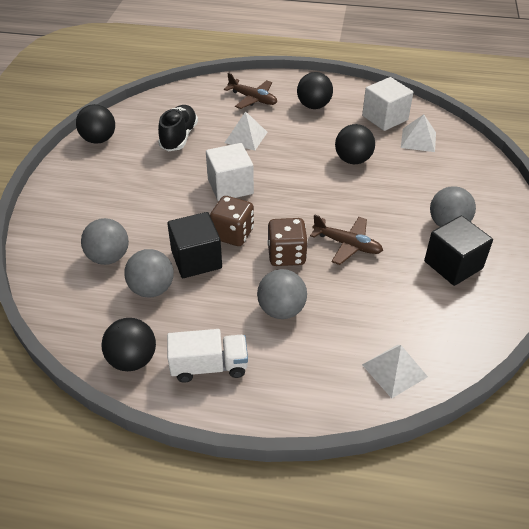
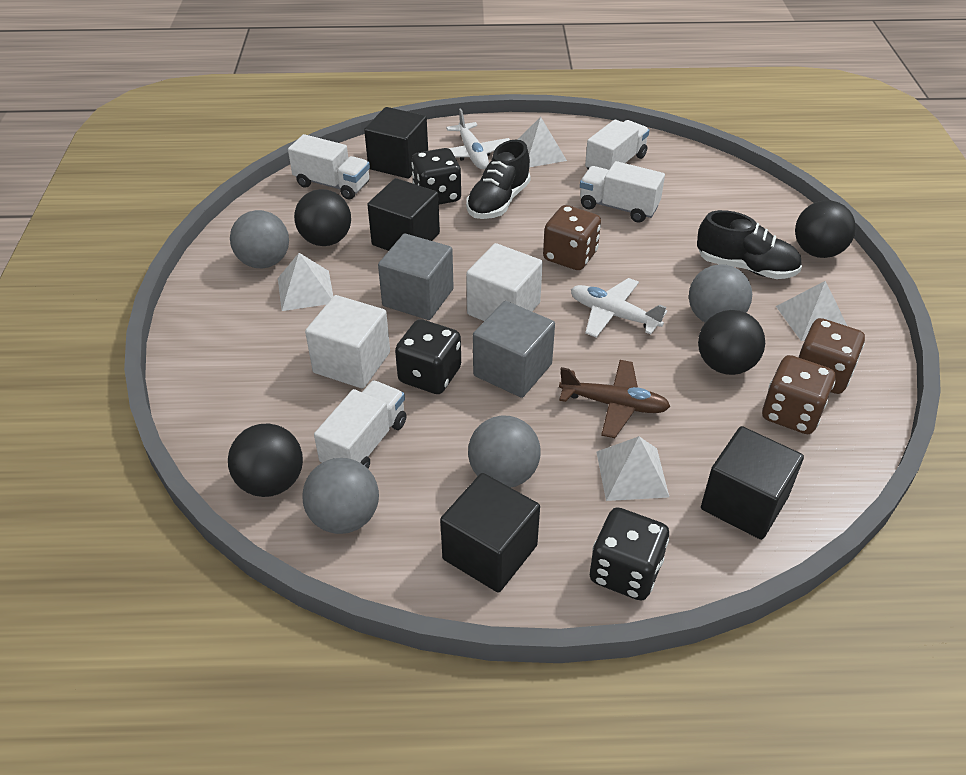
black cube: 2 -> 4
black dice: 0 -> 3
black shoe: 1 -> 2
brown dice: 2 -> 3
brown plane: 2 -> 1
grey cube: 0 -> 2
white plane: 0 -> 2
white pyramid: 3 -> 4
white truck: 1 -> 4

